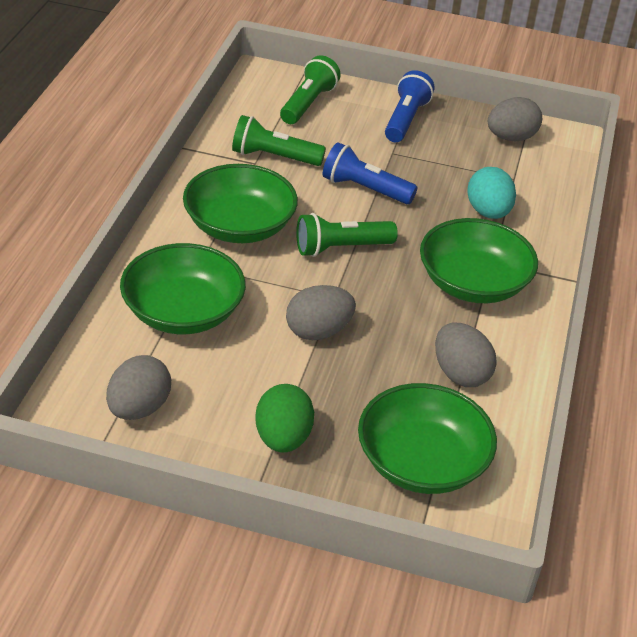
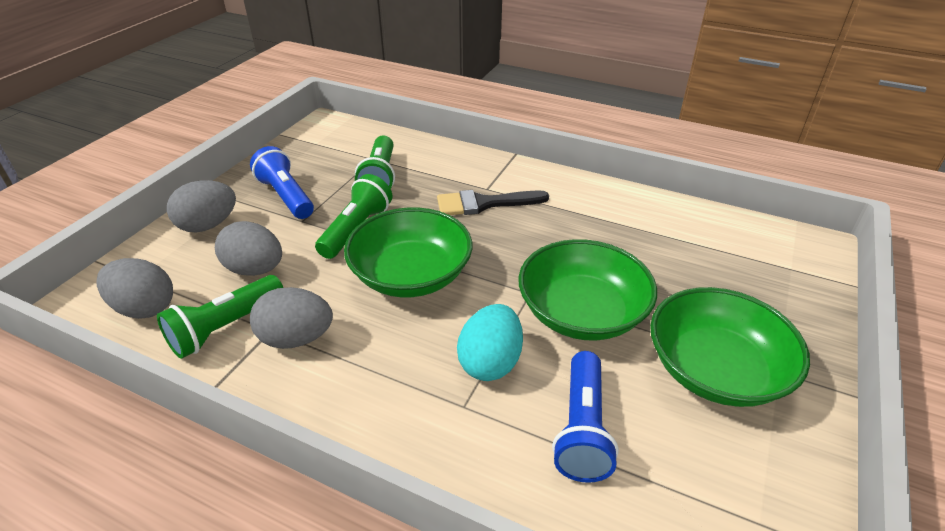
black brush: 0 -> 1
green bowl: 4 -> 3
green egg: 1 -> 0

